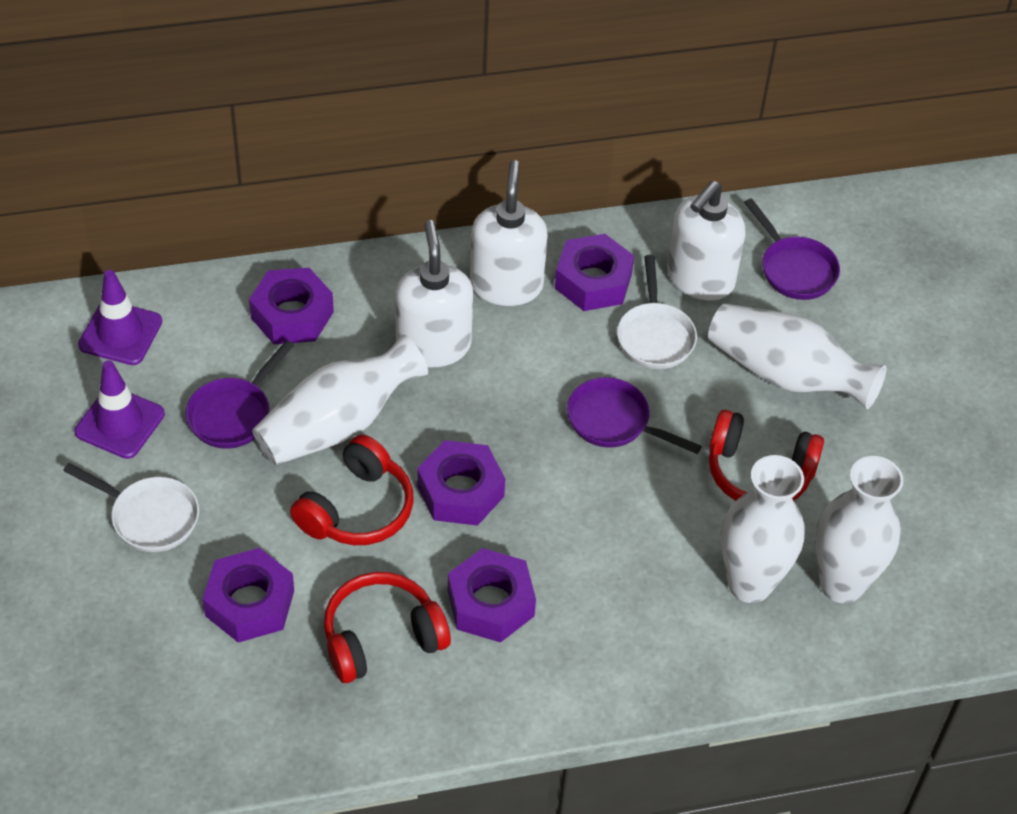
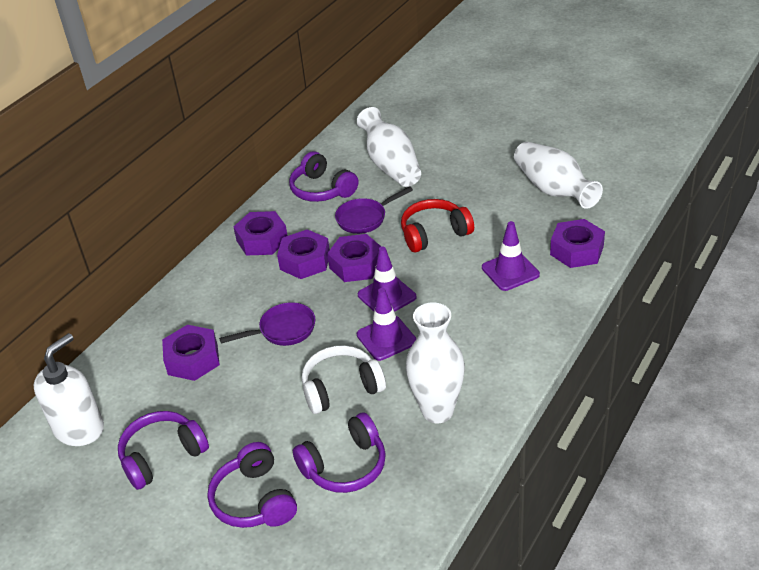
purple headphones: 0 -> 4
purple pan: 3 -> 2
purple traffic cone: 2 -> 3
red headphones: 3 -> 1
white headphones: 0 -> 1
white pan: 2 -> 0
white soap dispenser: 3 -> 1
white vase: 4 -> 3

